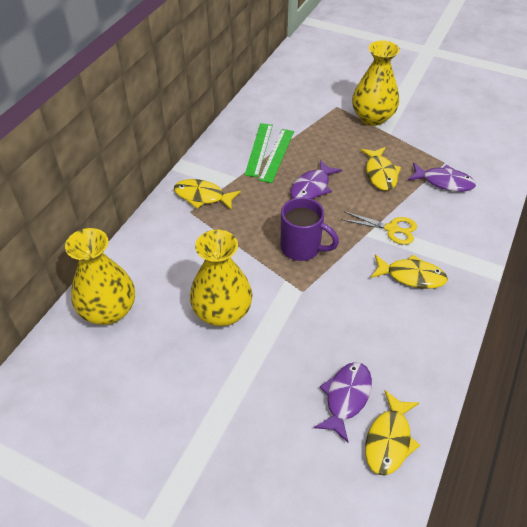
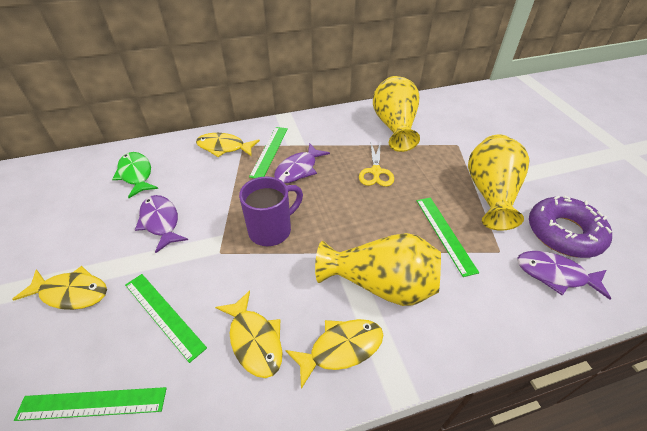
green fish: 0 -> 1
green ruler: 2 -> 4
purple donut: 0 -> 1

